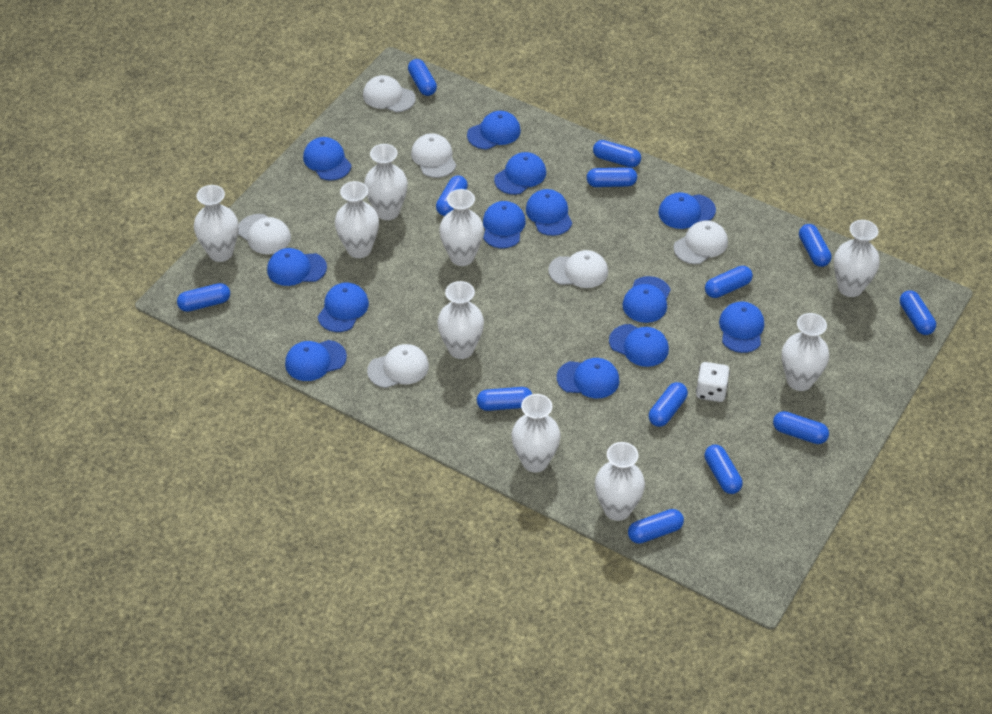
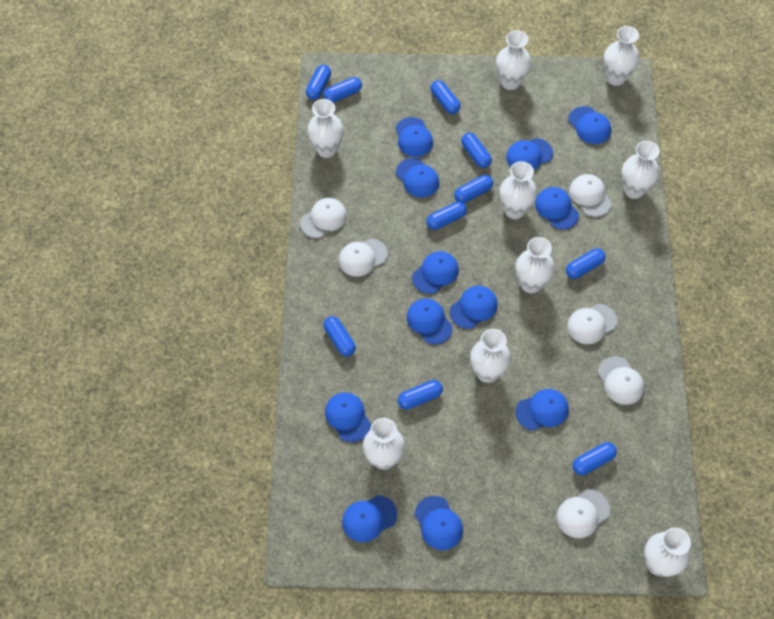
blue cap: 13 -> 12
blue capsule: 13 -> 10
white dice: 1 -> 0

